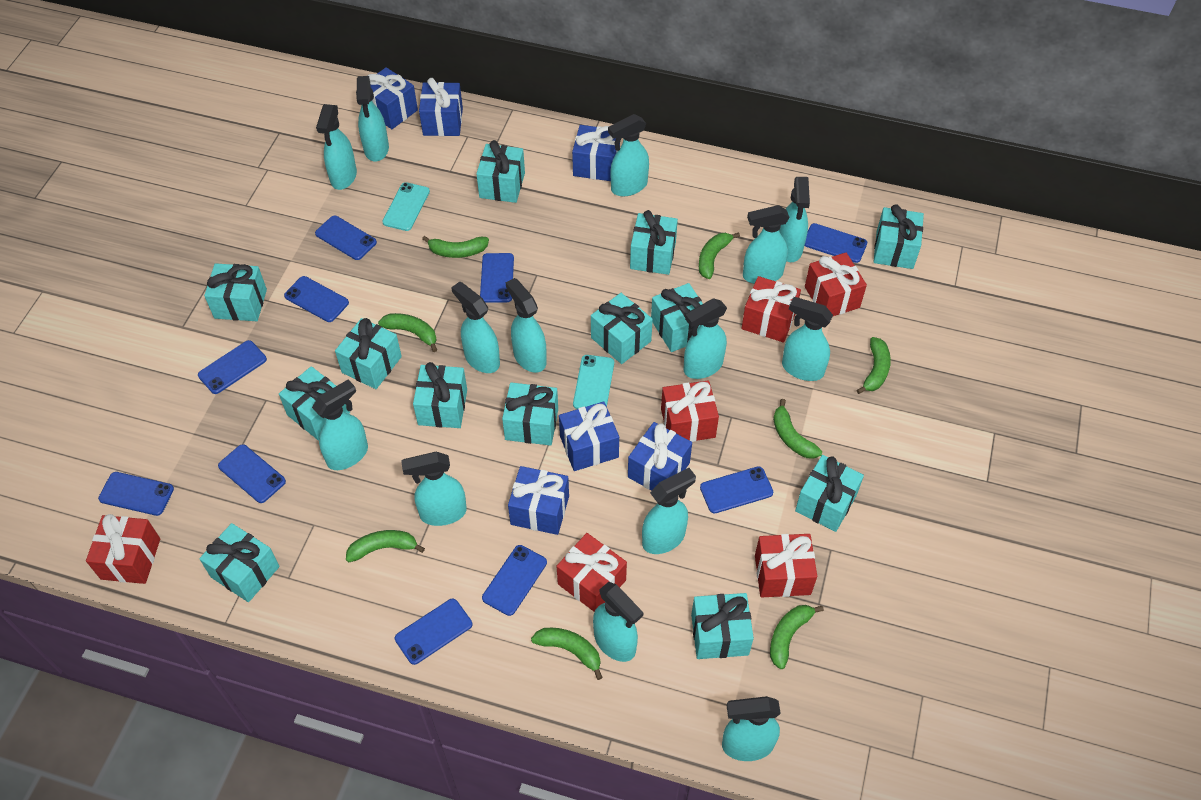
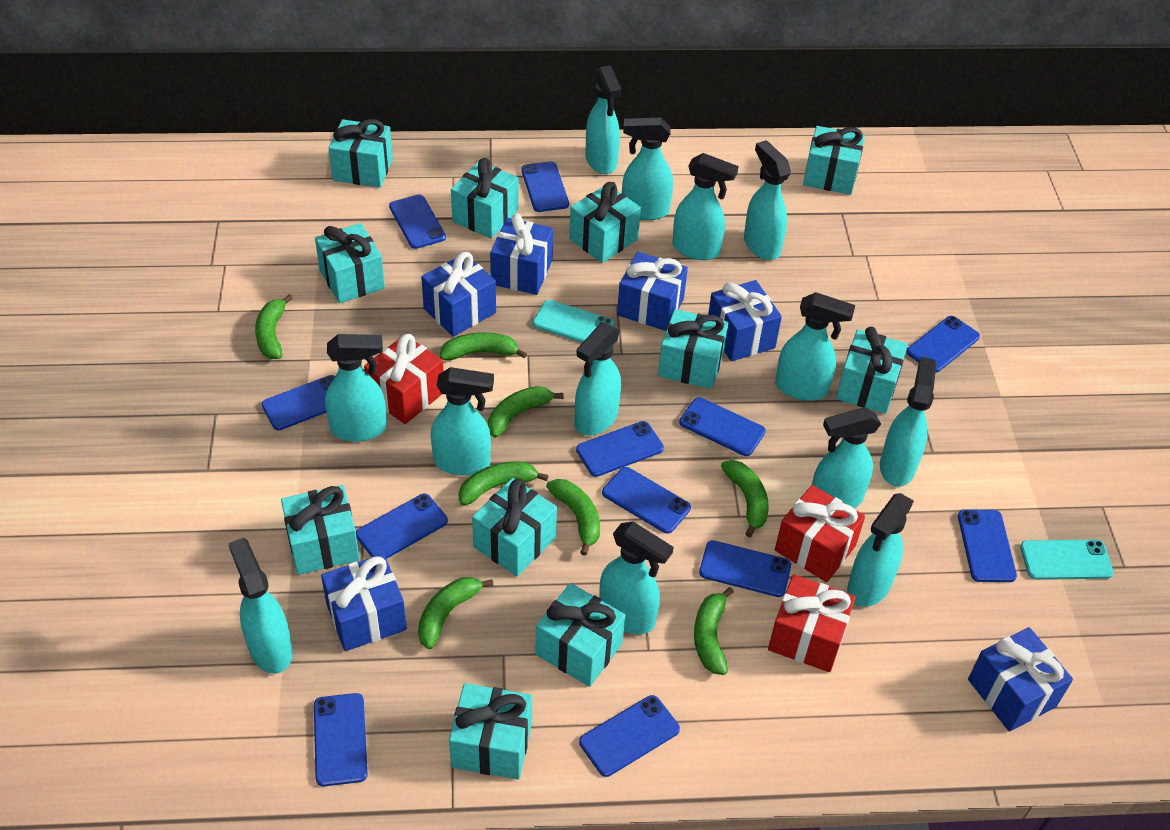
blue phone: 10 -> 12
red gift: 6 -> 3
turquoise gift: 13 -> 11
turquoise spray bottle: 14 -> 13

